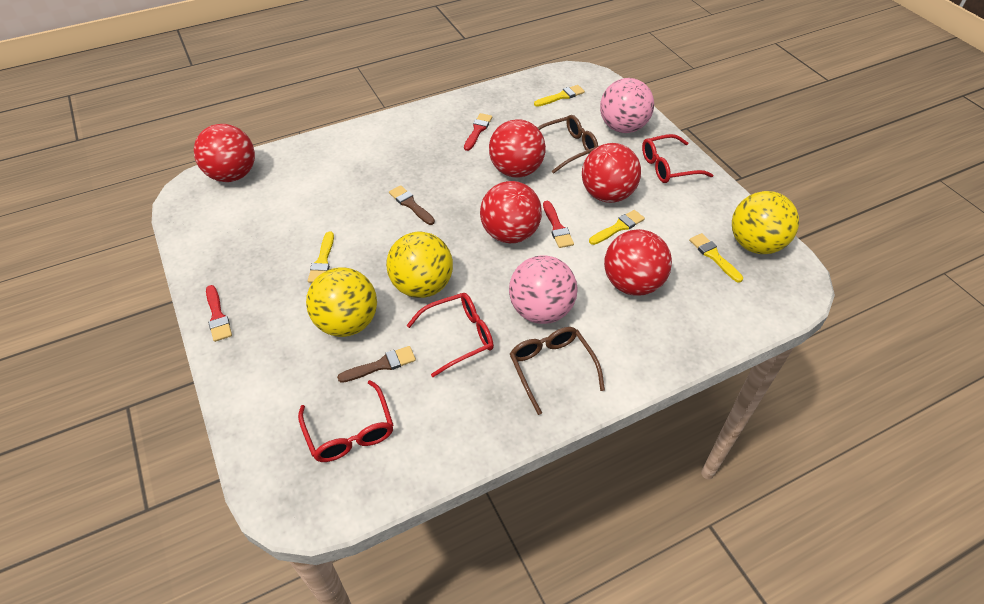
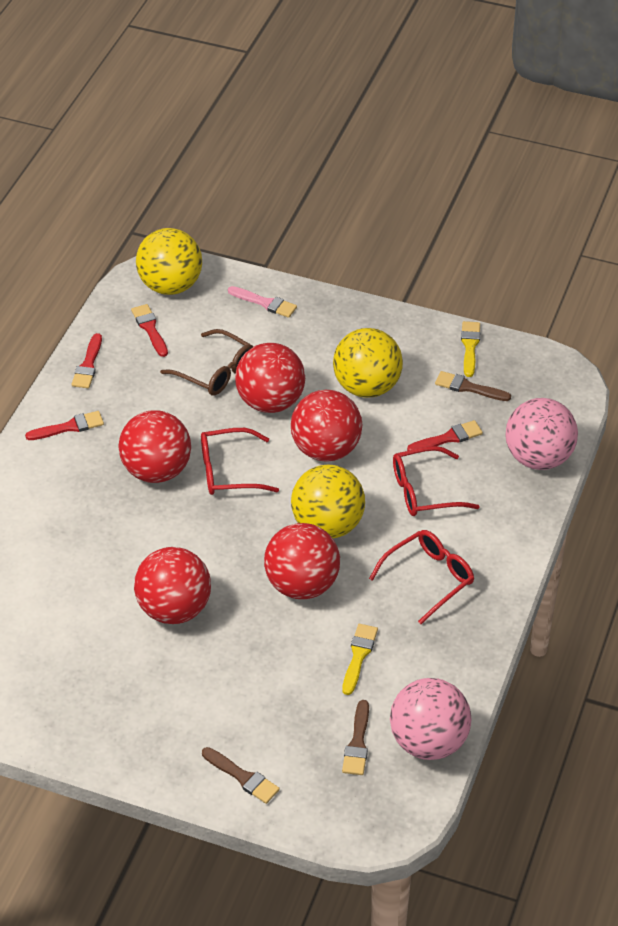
brown brush: 2 -> 3
brown glasses: 2 -> 1
pink brush: 0 -> 1
red brush: 3 -> 4
yellow brush: 4 -> 2

